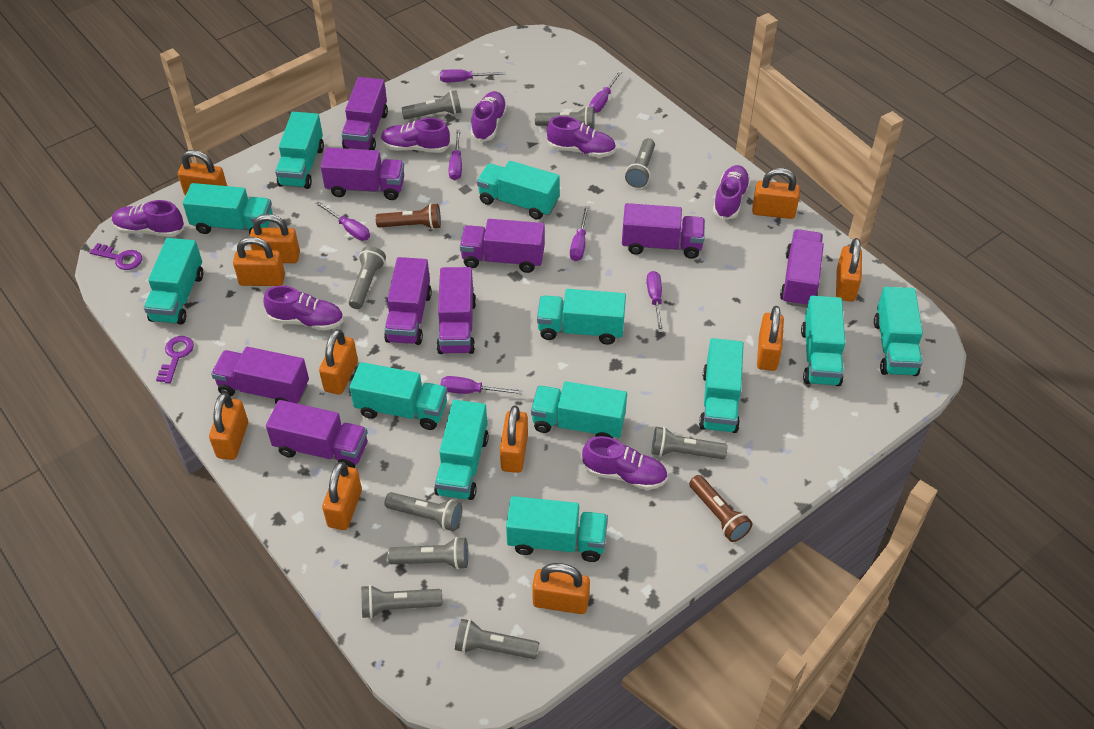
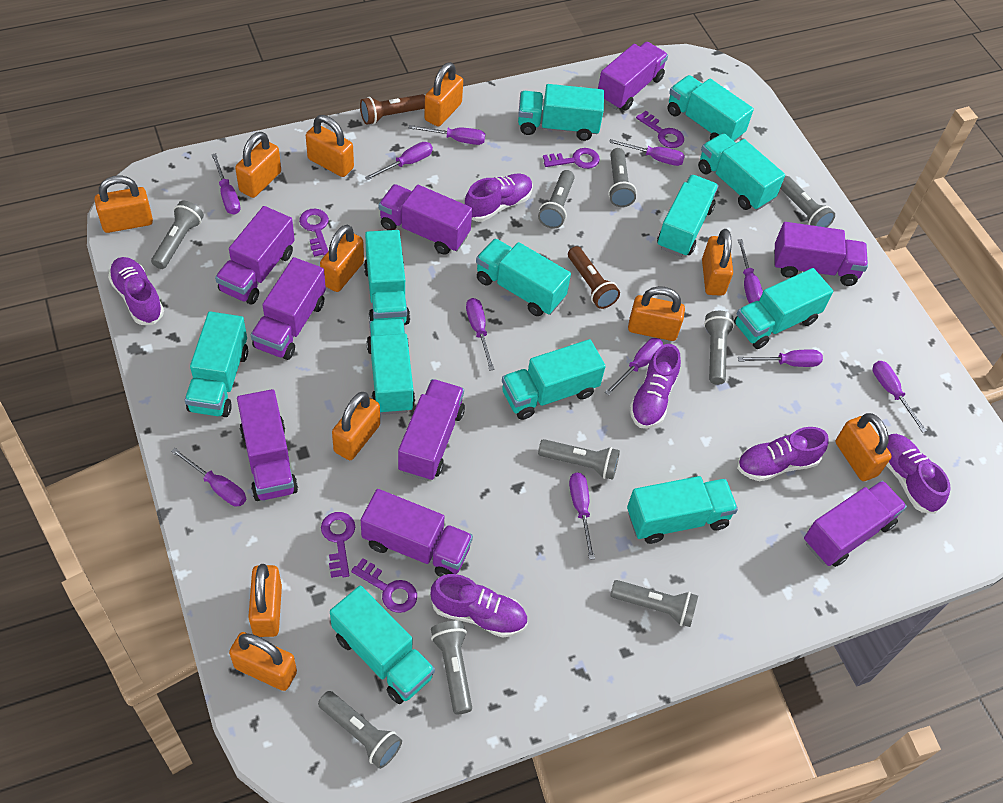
purple key: 2 -> 5
purple screwdriver: 7 -> 11
purple shoe: 7 -> 6

